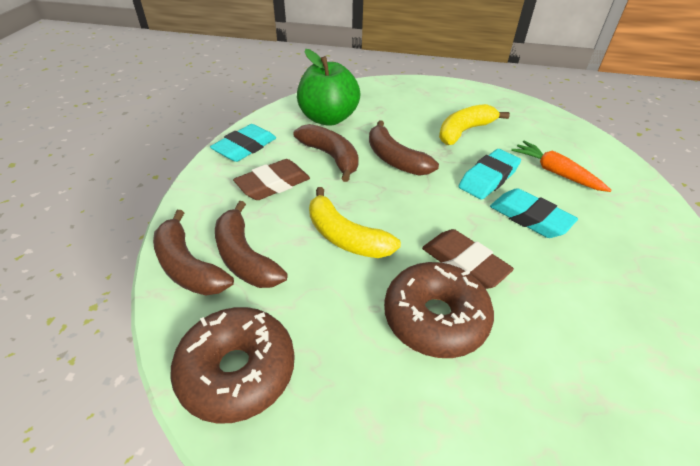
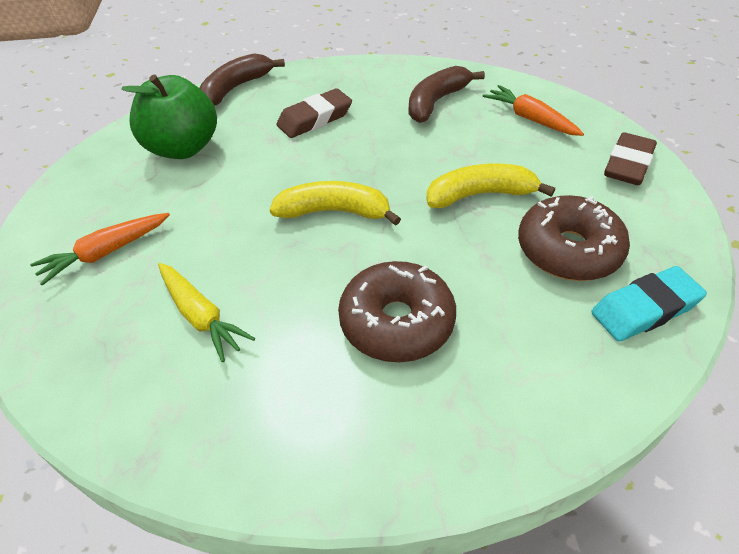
brown banana: 4 -> 2
orange carrot: 1 -> 2
turquoise eraser: 3 -> 1
yellow carrot: 0 -> 1

